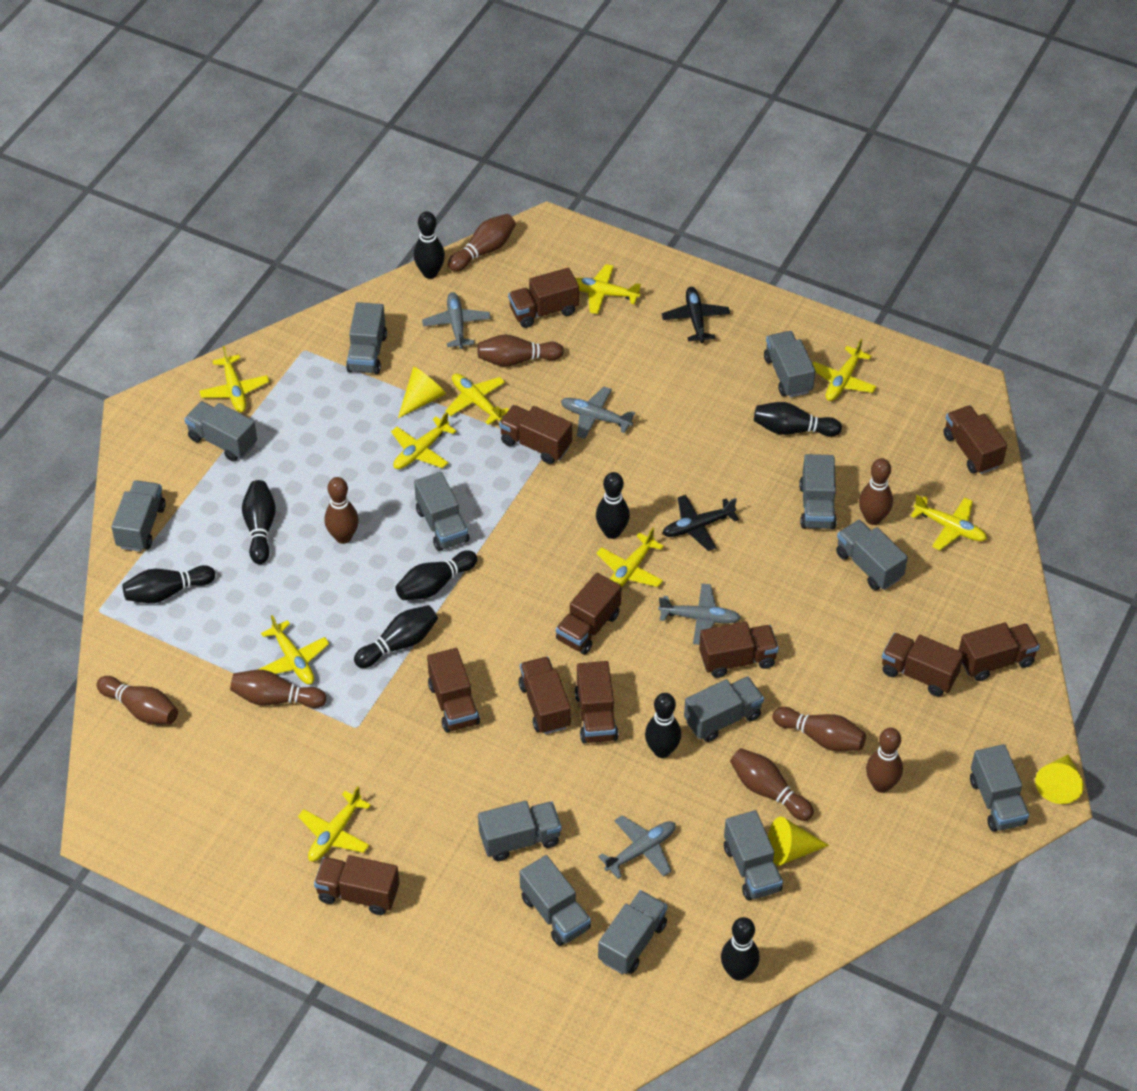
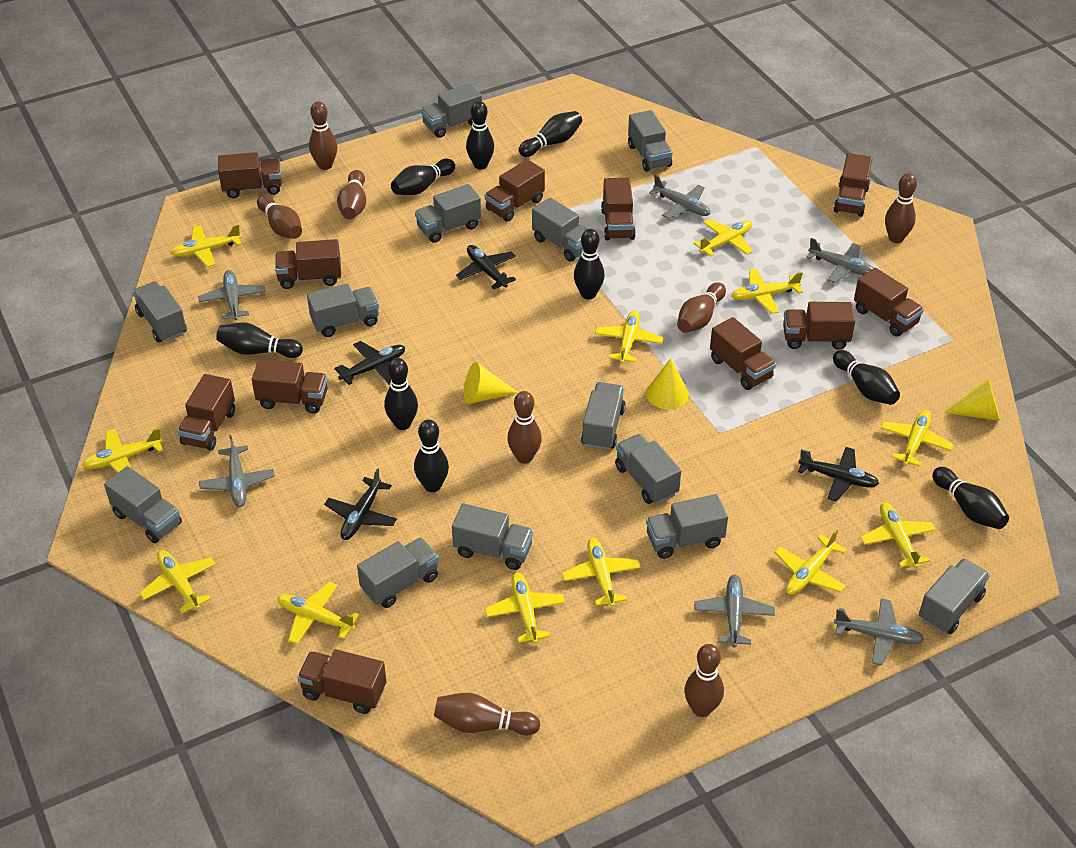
black plane: 2 -> 4
brown bowling pin: 9 -> 8
grey plane: 4 -> 6
yellow plane: 9 -> 12

